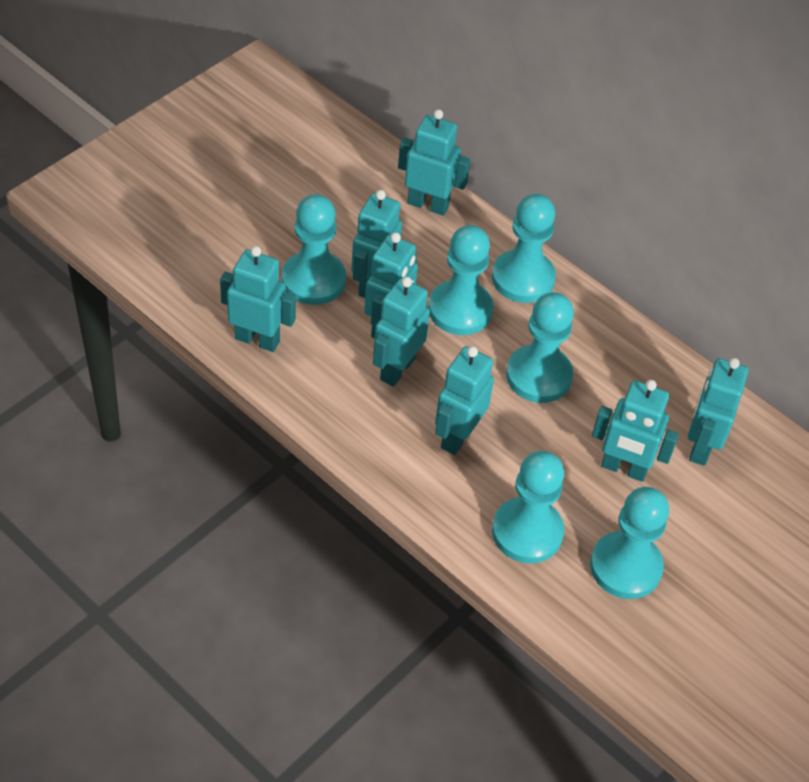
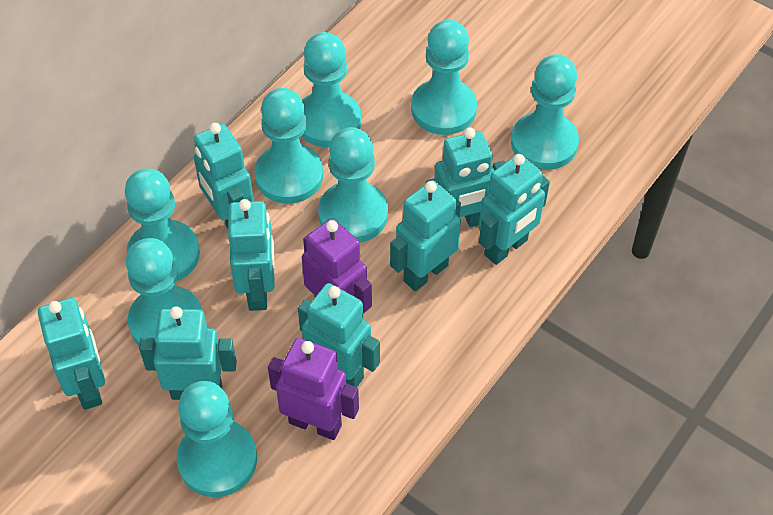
purple robot: 0 -> 2
turquoise pawn: 6 -> 8

